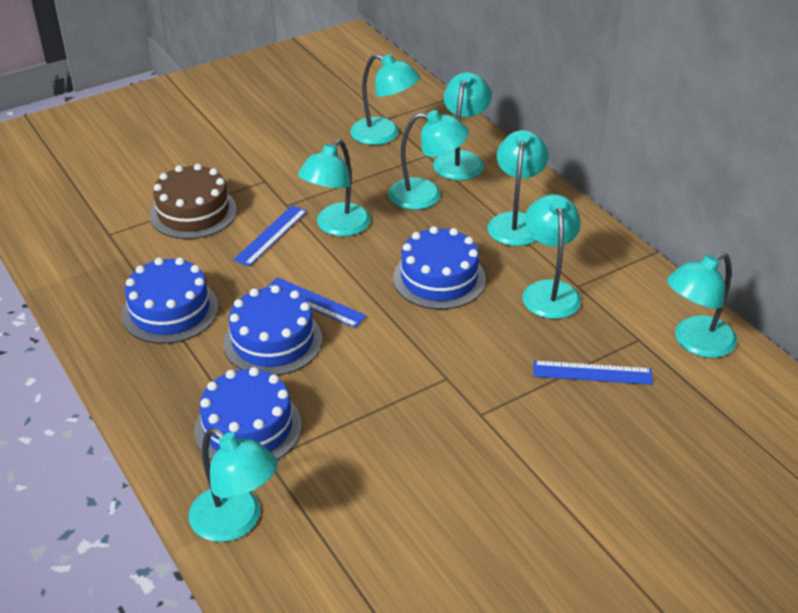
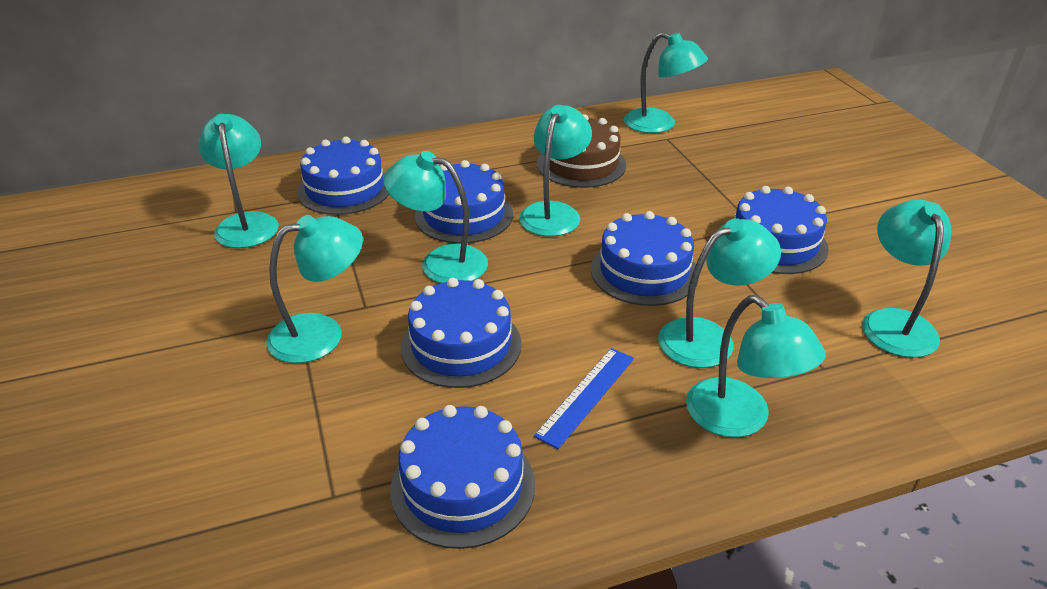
blue cake: 4 -> 6
blue ruler: 3 -> 1

